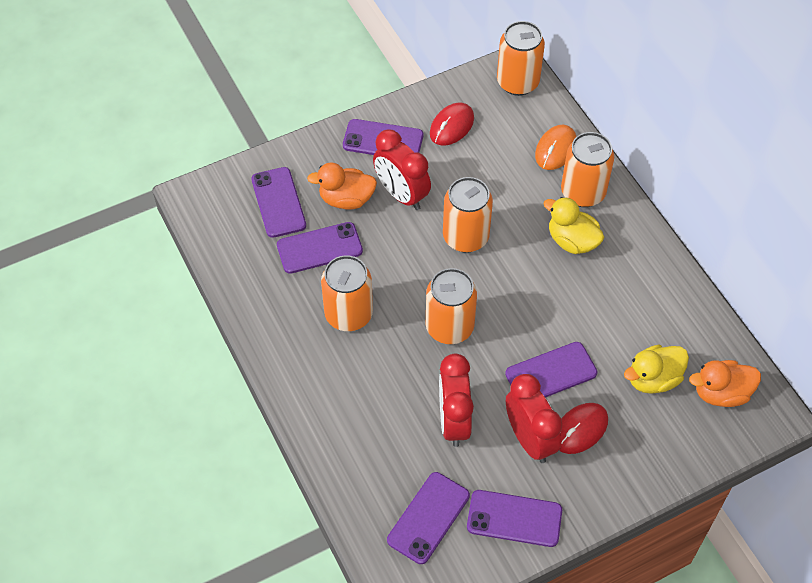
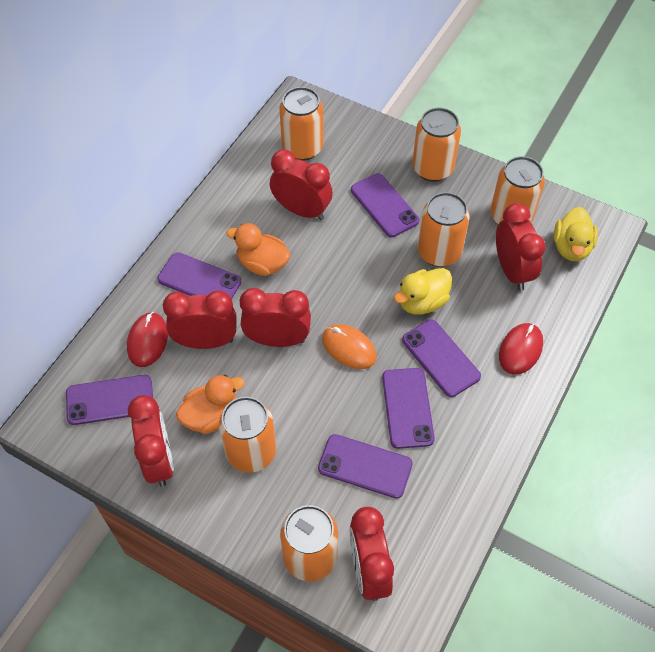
orange can: 5 -> 6
red clock: 3 -> 6

